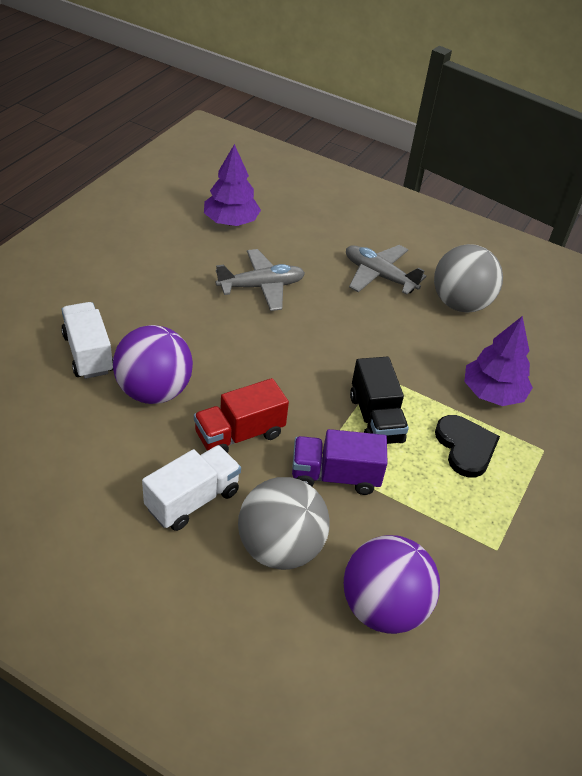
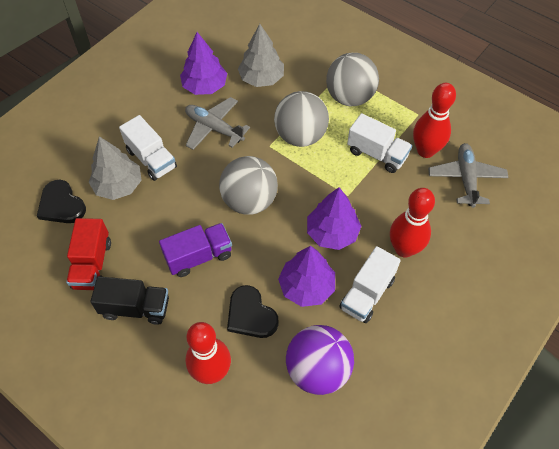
black heart: 1 -> 2
grey ball: 2 -> 3
grey tree: 0 -> 2
purple ball: 2 -> 1
purple tree: 2 -> 3
red bowling pin: 0 -> 3
white truck: 2 -> 3

